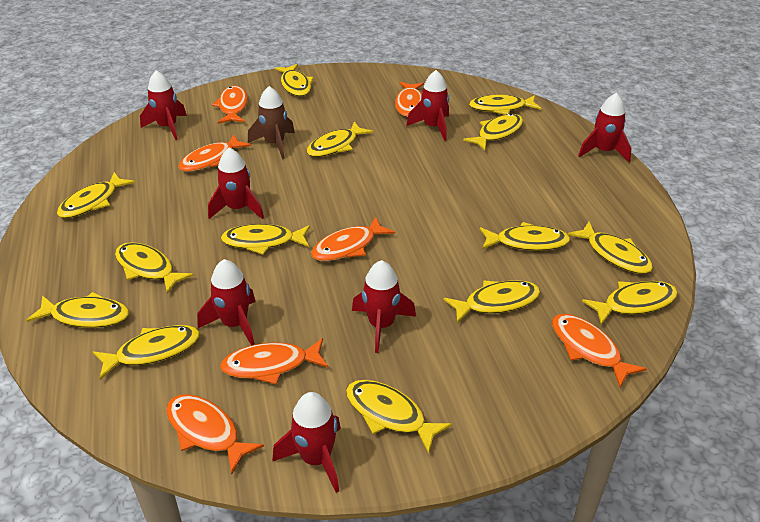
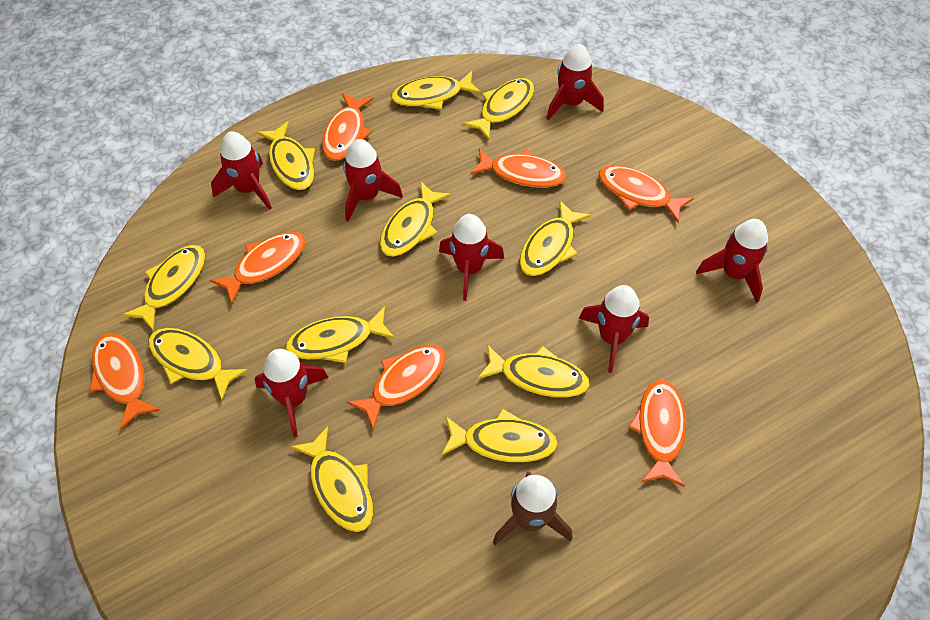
yellow fish: 14 -> 11

